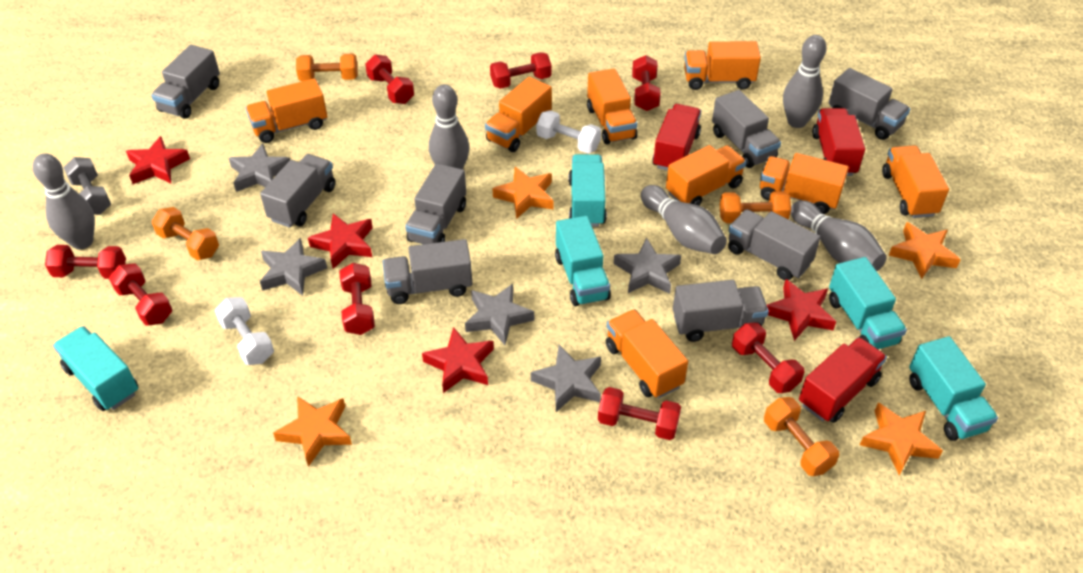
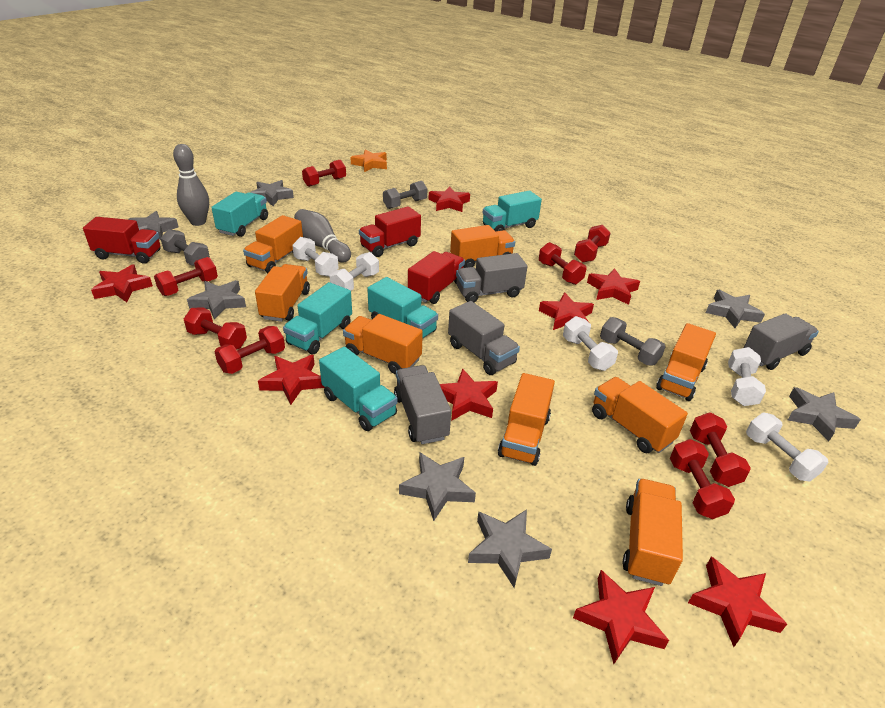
grey bowling pin: 5 -> 2
grey dumbbell: 1 -> 3
grey star: 5 -> 7
grey truck: 8 -> 4
orange dumbbell: 4 -> 0
orange star: 4 -> 1
red star: 4 -> 8
white dumbbell: 2 -> 5

